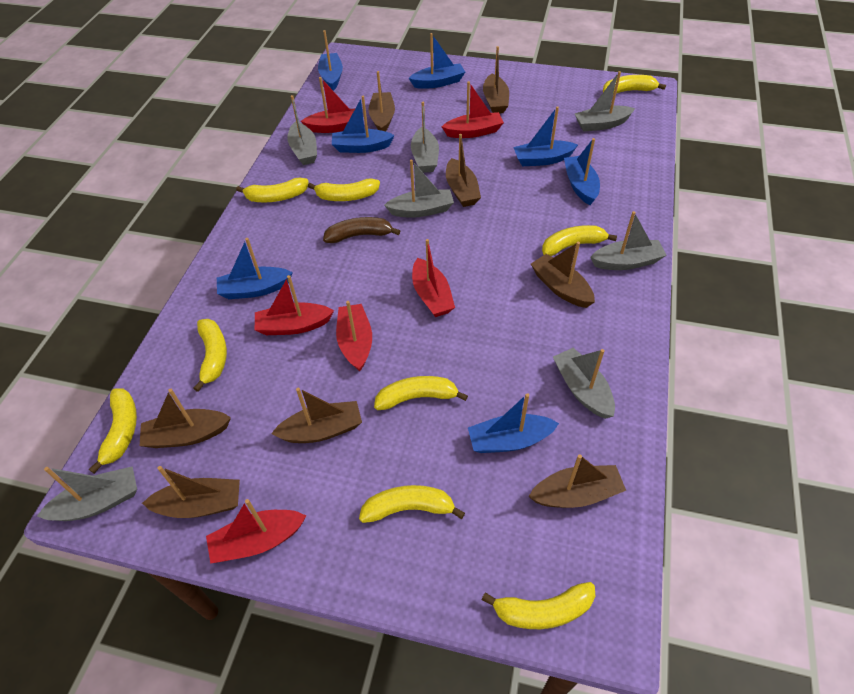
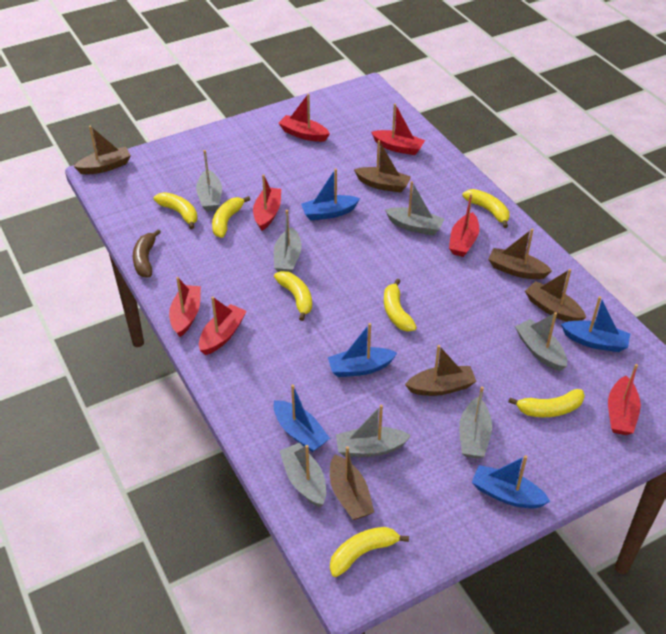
blue boat: 7 -> 5
brown boat: 8 -> 6
red boat: 6 -> 7
yellow banana: 9 -> 7

